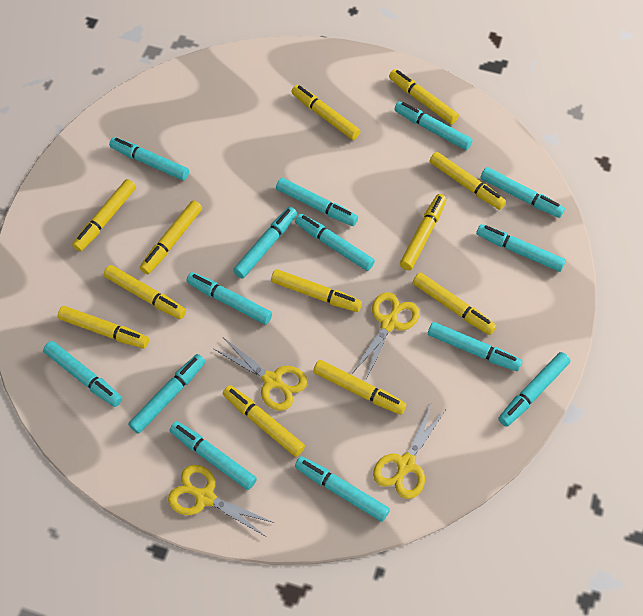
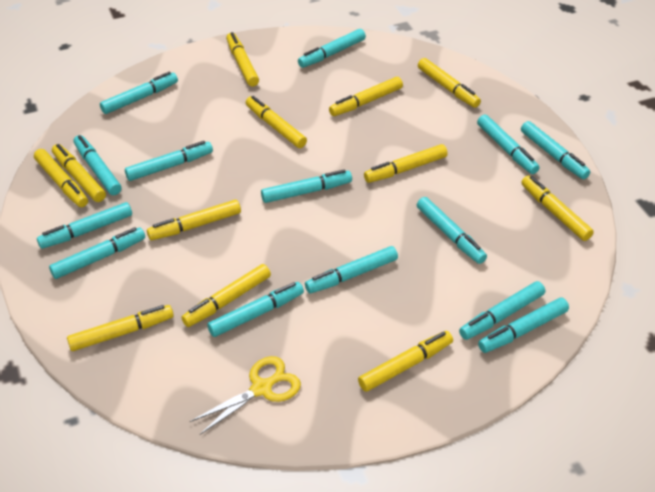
yellow scissors: 4 -> 1

